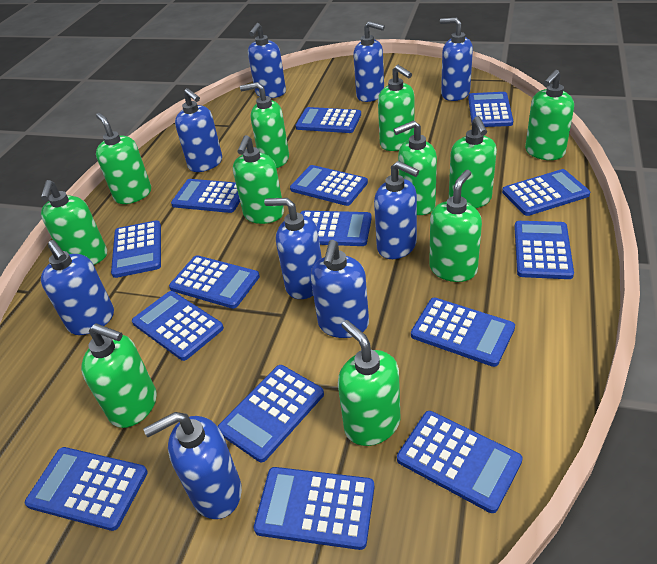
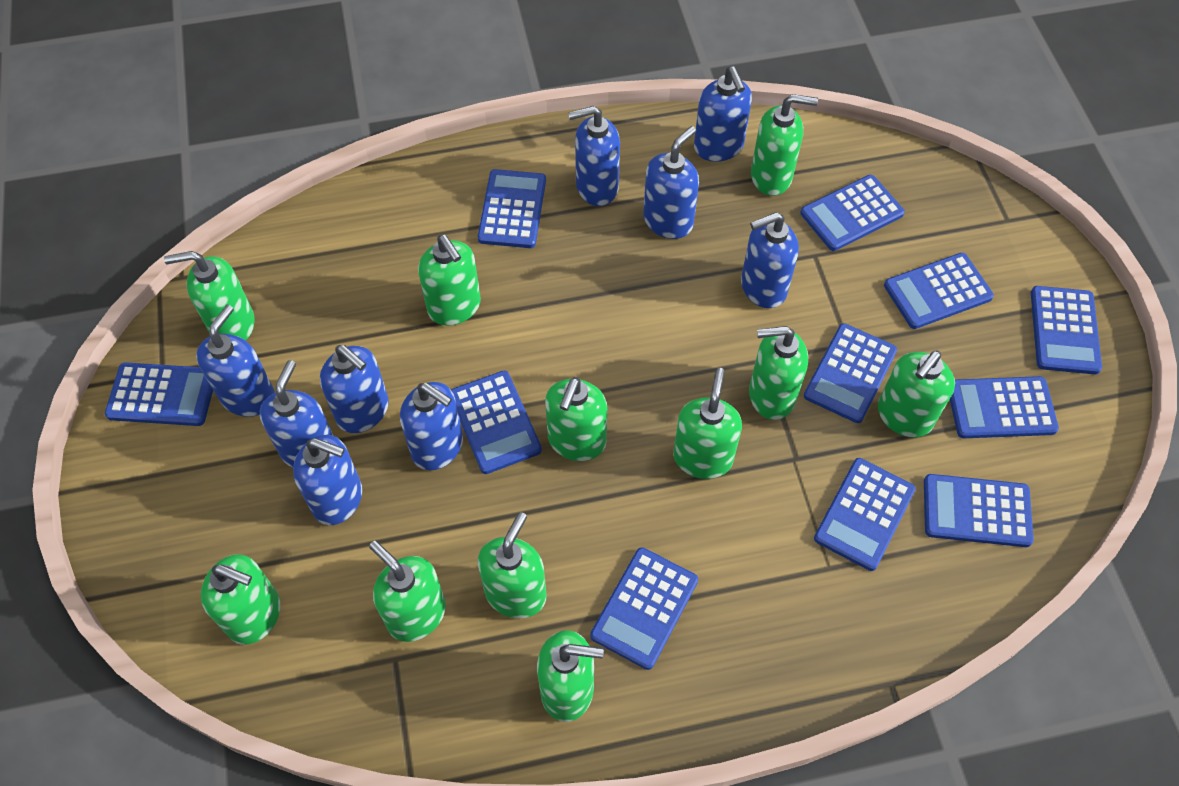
blue calculator: 15 -> 11

